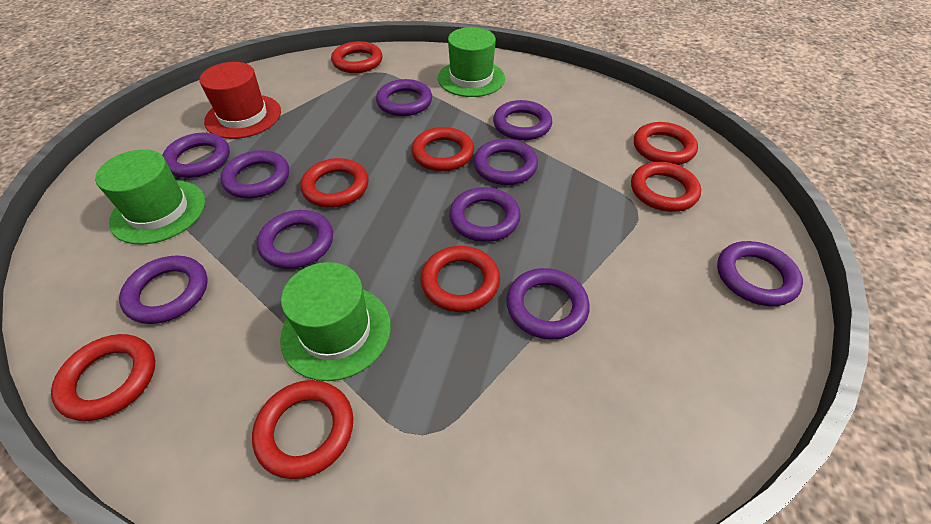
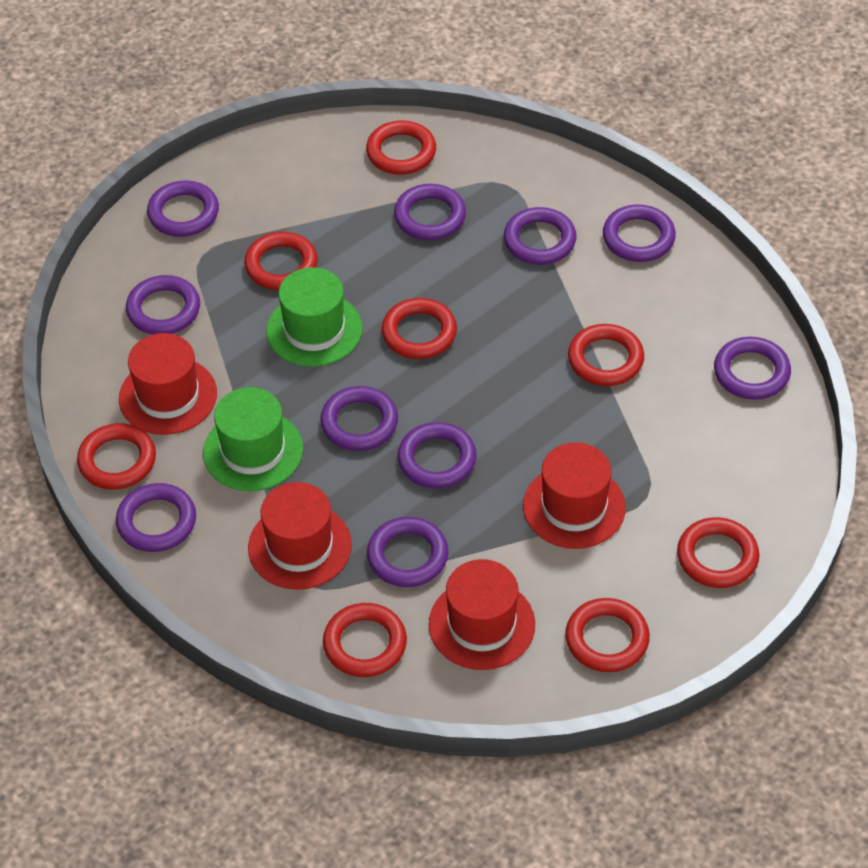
green hat: 3 -> 2
red hat: 1 -> 4

